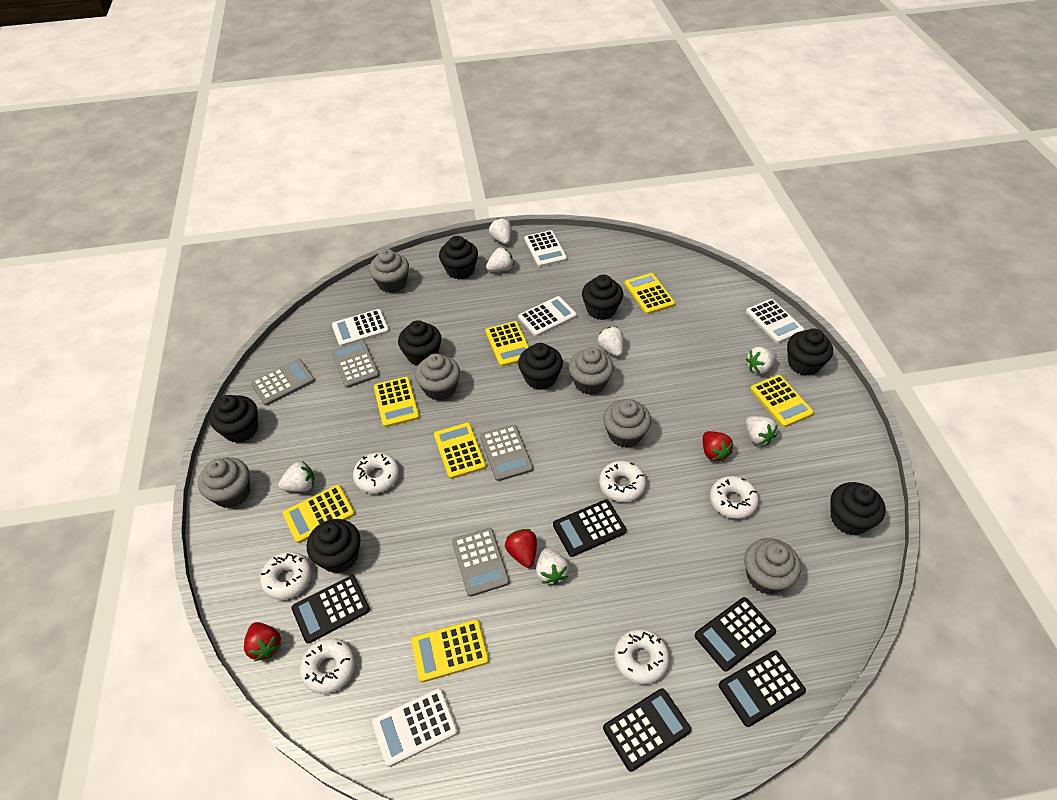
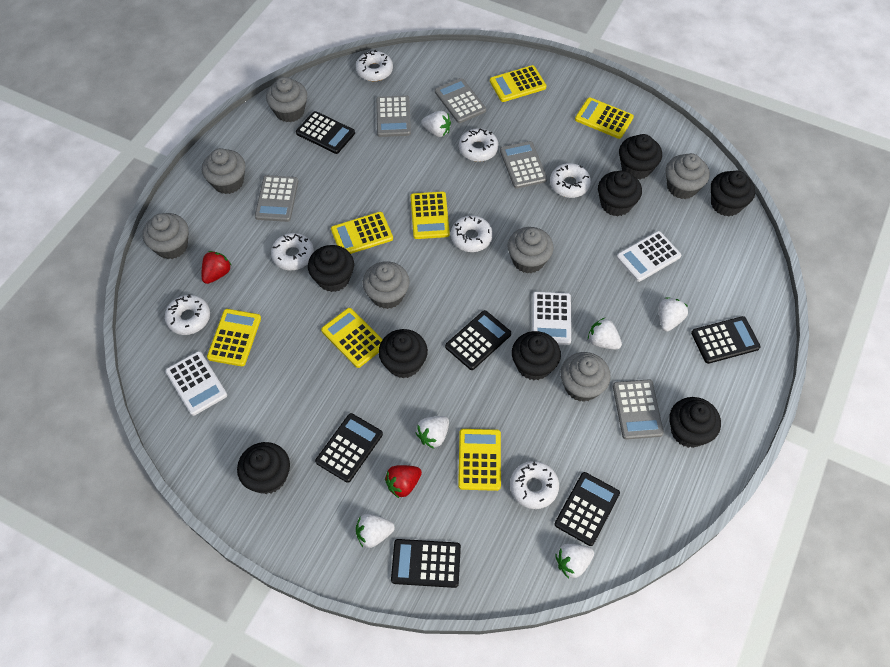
black calculator: 5 -> 6
grey calculator: 4 -> 5
grey cupcake: 6 -> 7
red strawberry: 3 -> 2
white calculator: 5 -> 3
white donut: 6 -> 7
white strawberry: 7 -> 6

